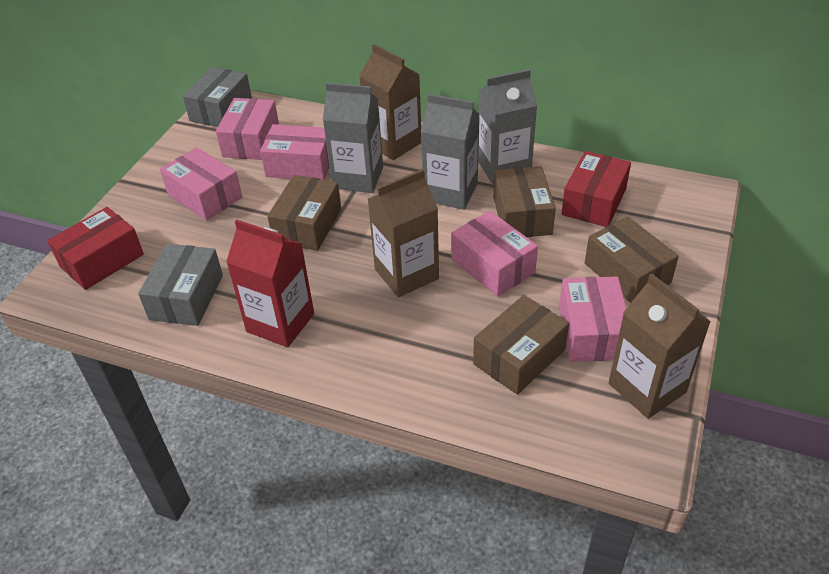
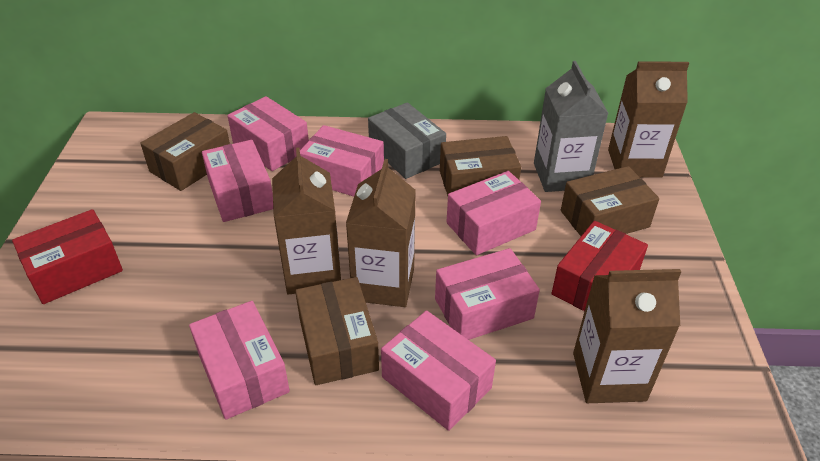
brown carton: 3 -> 4
grey box: 2 -> 1
grey carton: 3 -> 1
pink box: 5 -> 7
red carton: 1 -> 0

